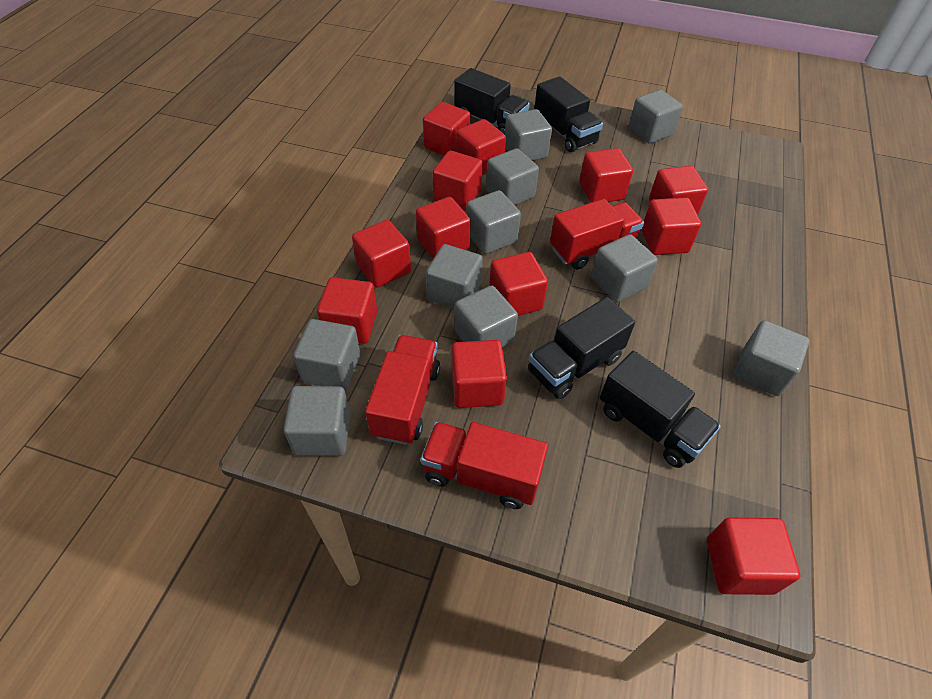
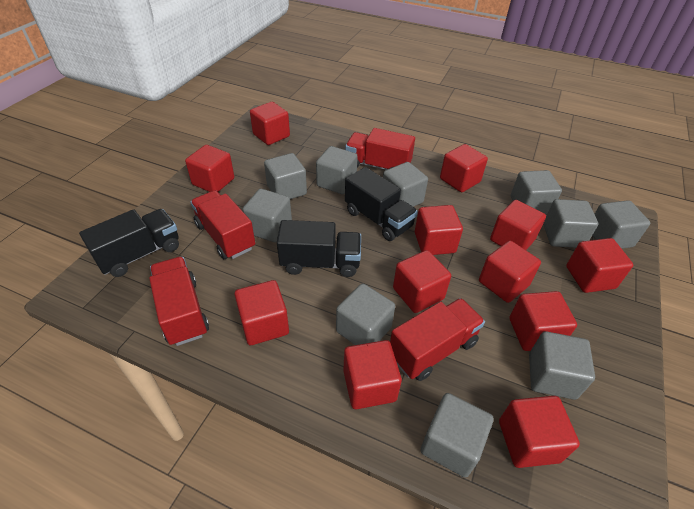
black truck: 4 -> 3
red truck: 3 -> 4

